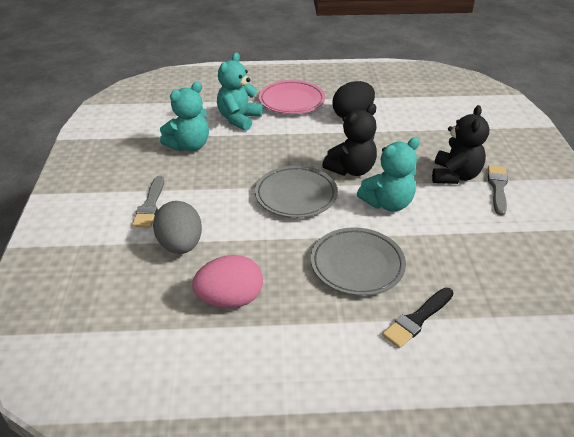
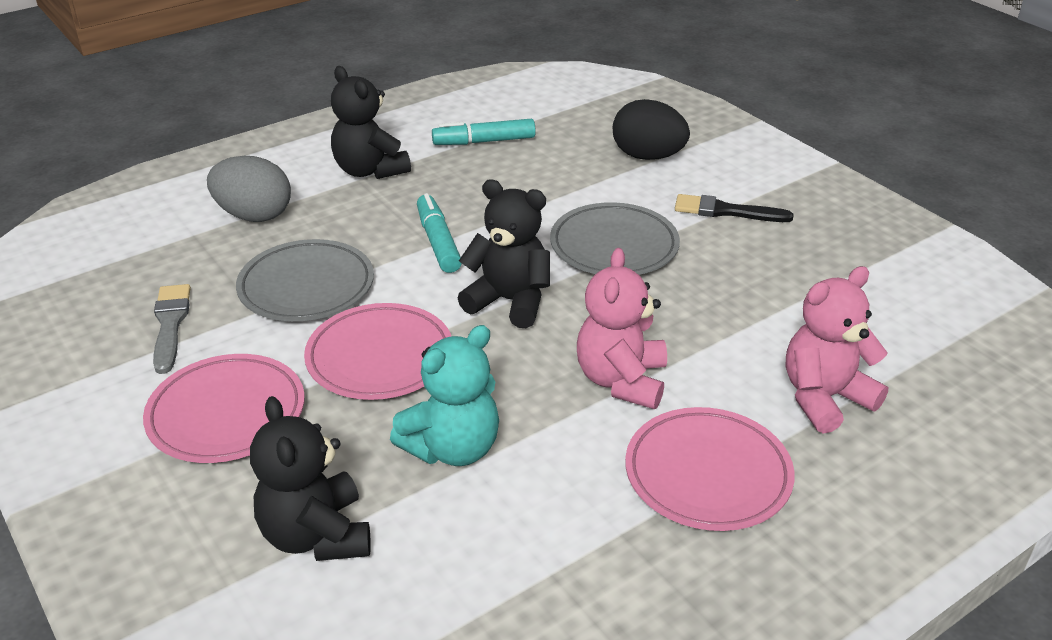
black teddy bear: 2 -> 3
grey brush: 2 -> 1
pink egg: 1 -> 0
pink plate: 1 -> 3
pink teddy bear: 0 -> 2
turquoise marker: 0 -> 2
turquoise teddy bear: 3 -> 1

